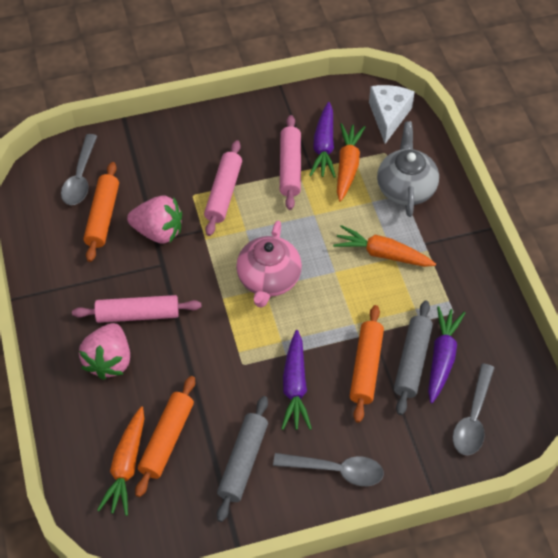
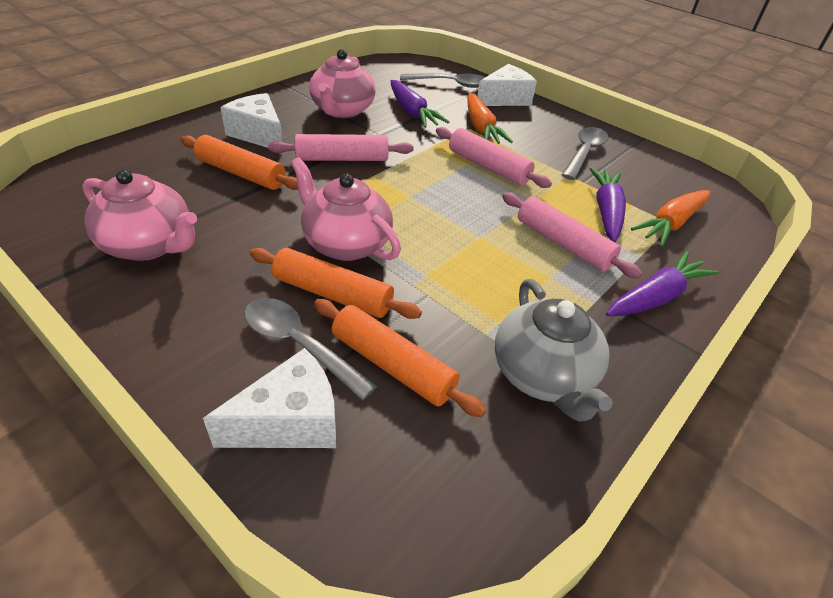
grey rolling pin: 2 -> 0
orange carrot: 3 -> 2
pink strawberry: 2 -> 0
pink teapot: 1 -> 3
white cheese: 1 -> 3

